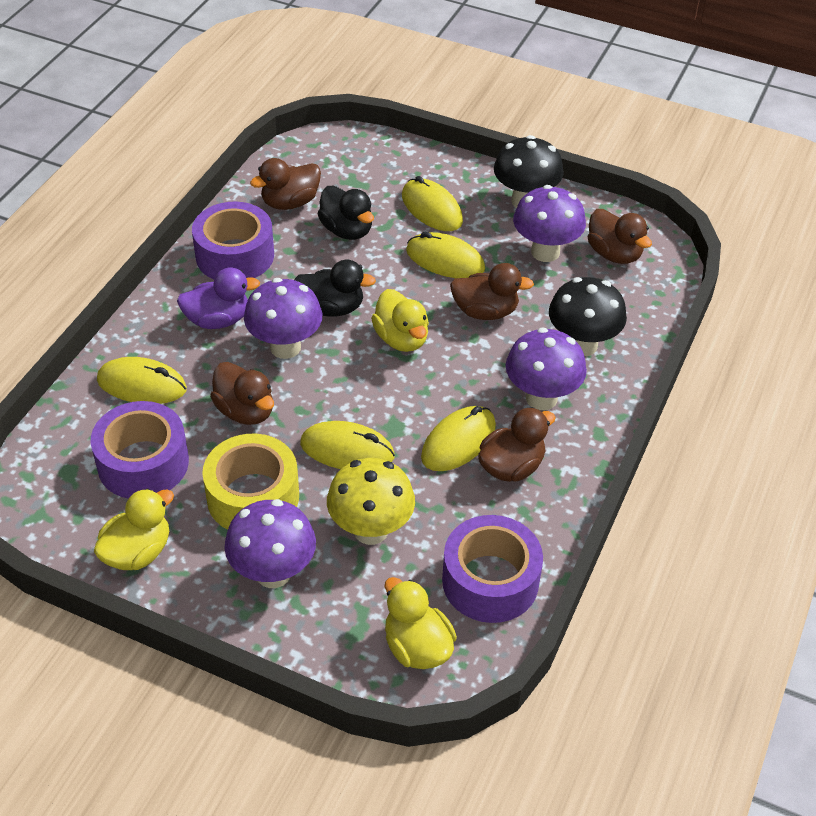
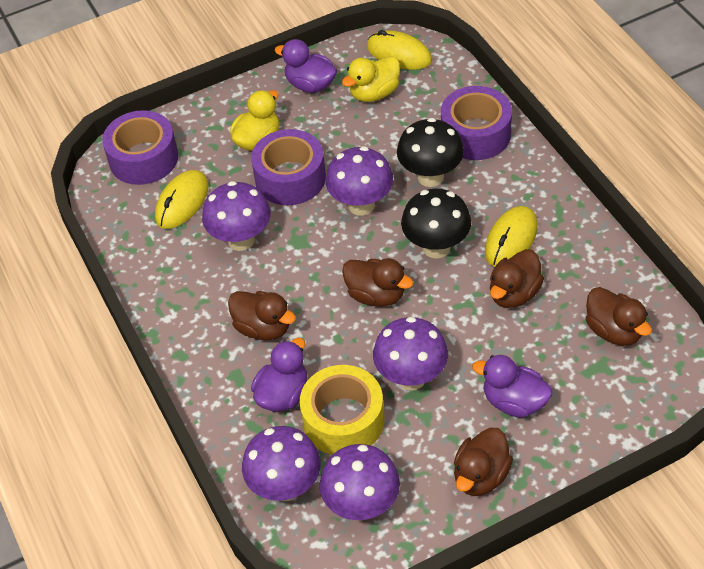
black duck: 2 -> 0
purple duck: 1 -> 3
purple mushroom: 4 -> 5
yellow duck: 3 -> 2
yellow mouse: 5 -> 3
yellow mushroom: 1 -> 0

